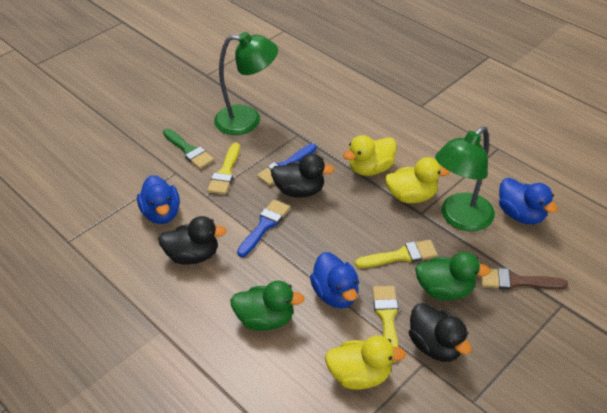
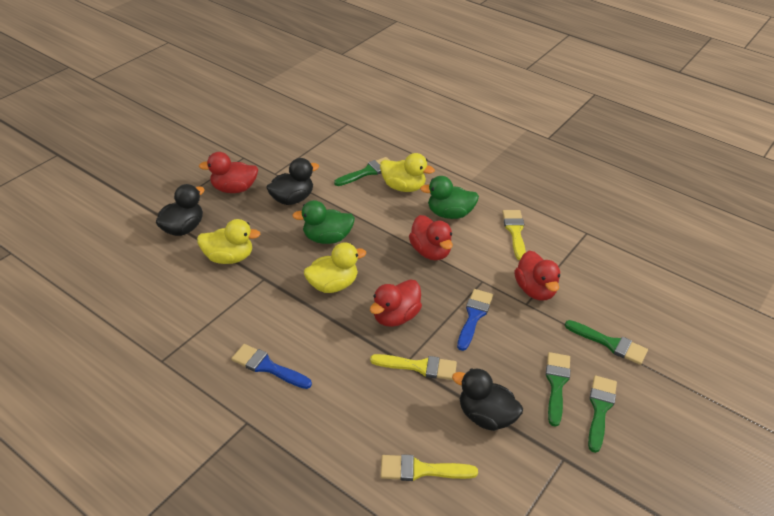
blue duck: 3 -> 0
brown brush: 1 -> 0
green brush: 1 -> 4
green lamp: 2 -> 0
red duck: 0 -> 4

